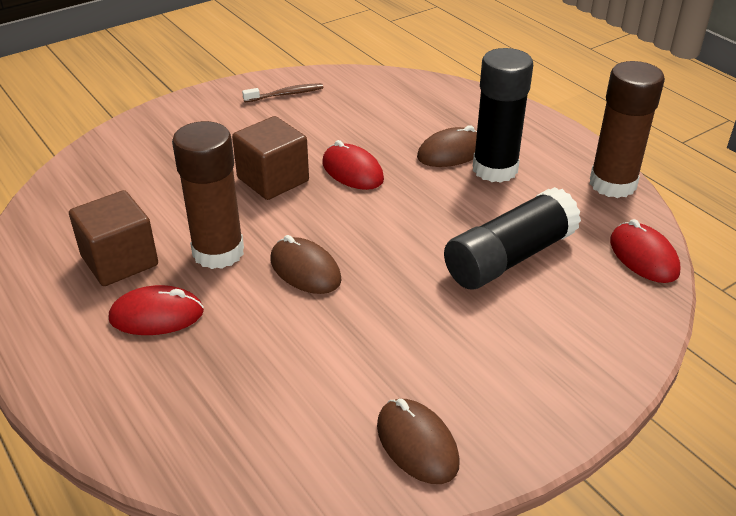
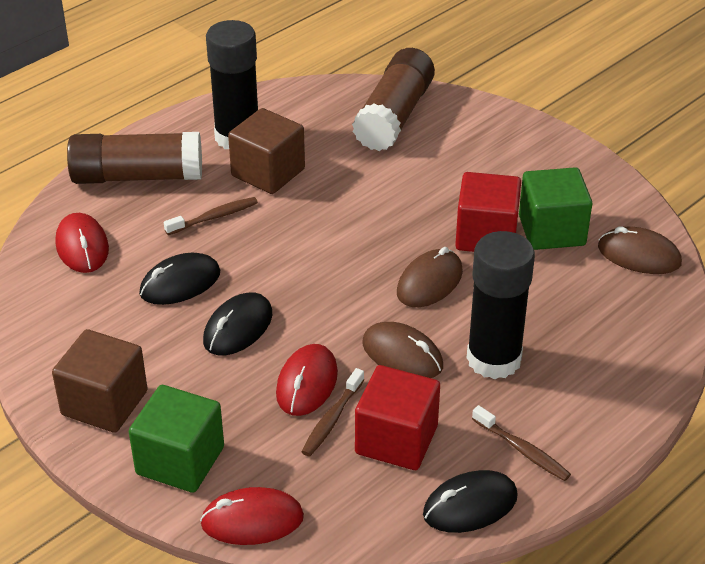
black mouse: 0 -> 3
brown toothbrush: 1 -> 3
green cube: 0 -> 2
red cube: 0 -> 2

